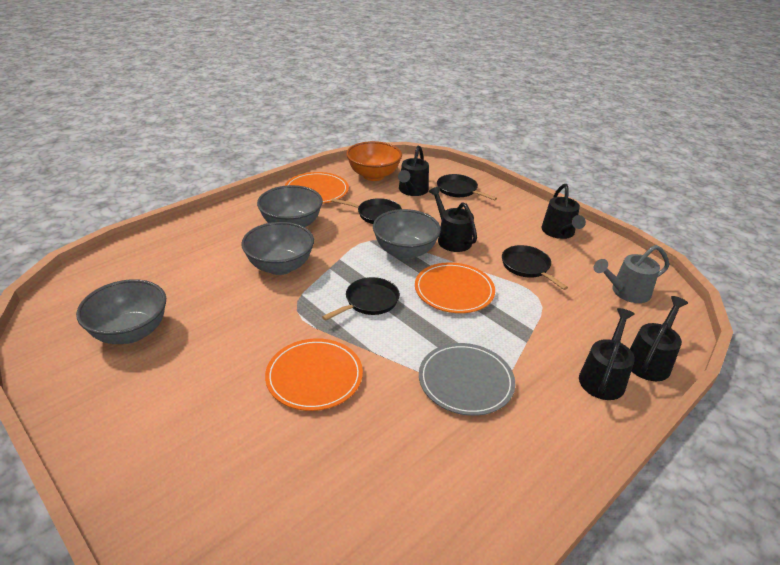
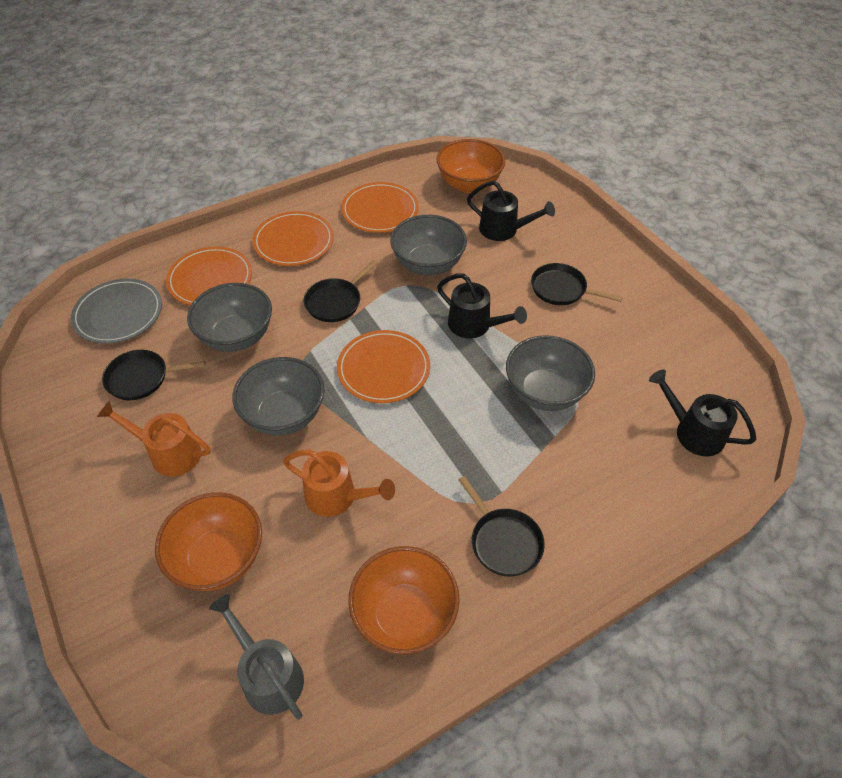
black watering can: 5 -> 3
orange bowl: 1 -> 3
orange plate: 3 -> 4
orange watering can: 0 -> 2

